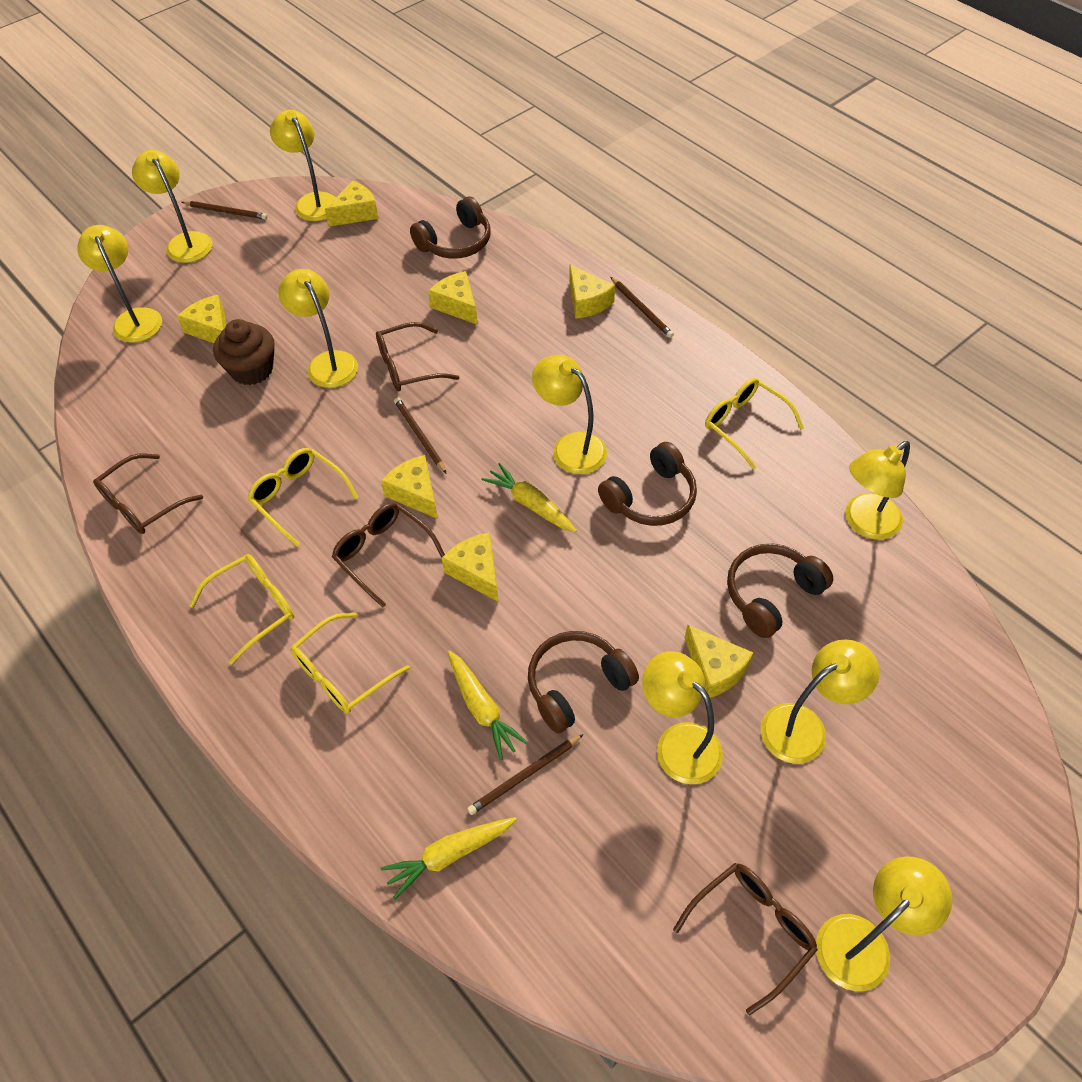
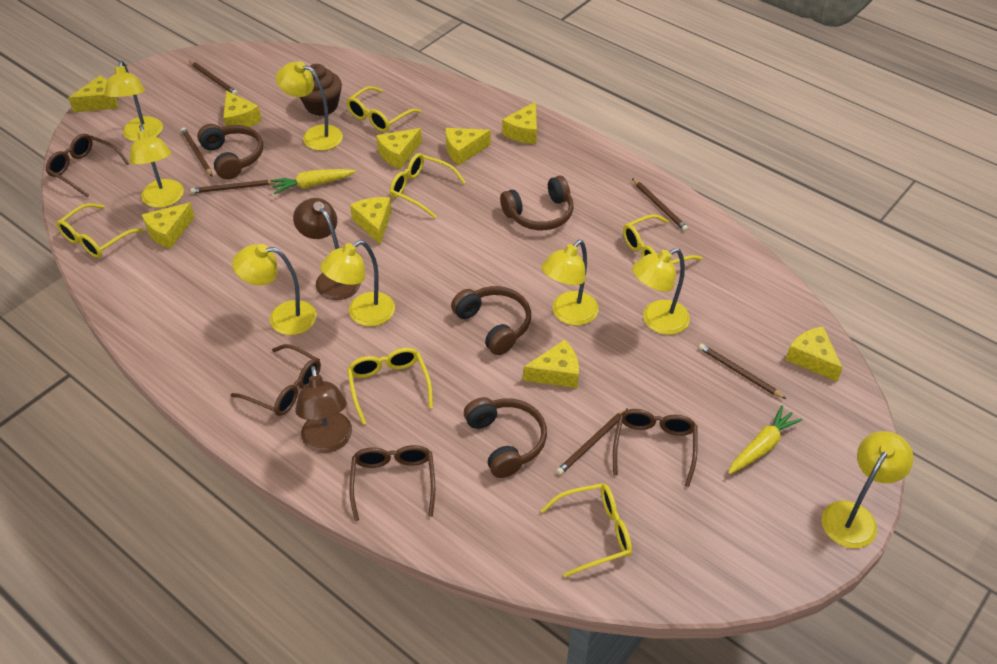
brown lamp: 0 -> 2
brown pencil: 4 -> 6
yellow carrot: 3 -> 2
yellow cheese: 7 -> 9
yellow glasses: 4 -> 6
yellow lamp: 9 -> 8

